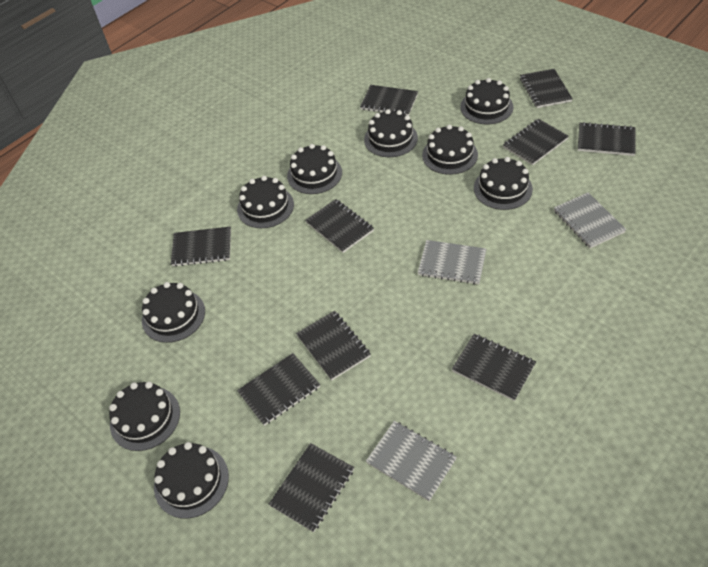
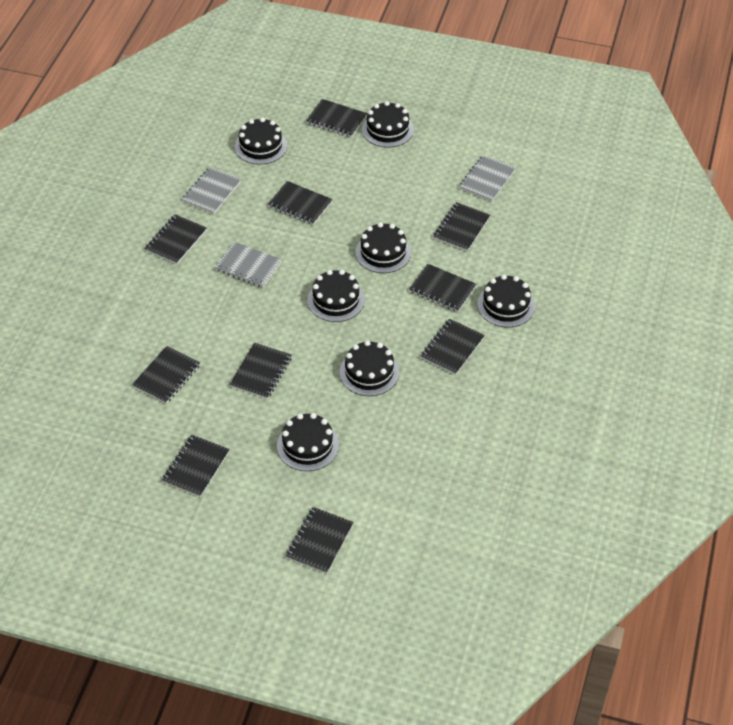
black cake: 9 -> 7

